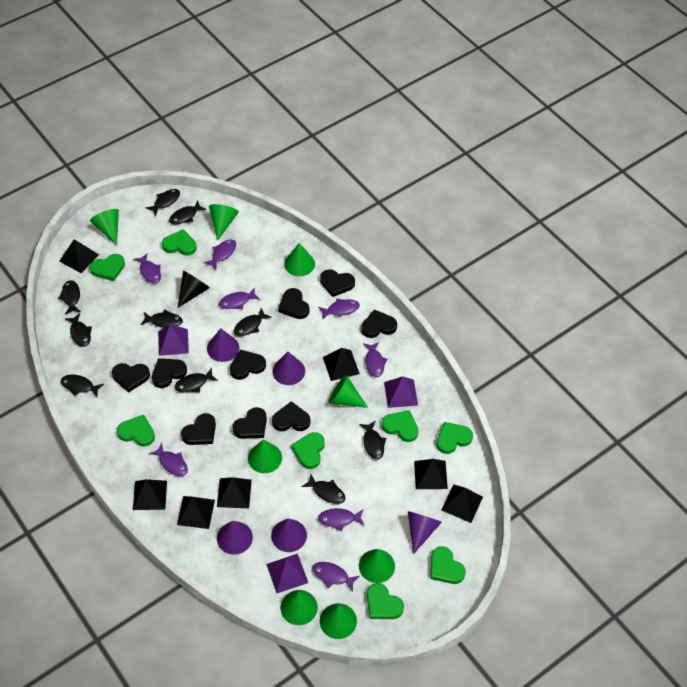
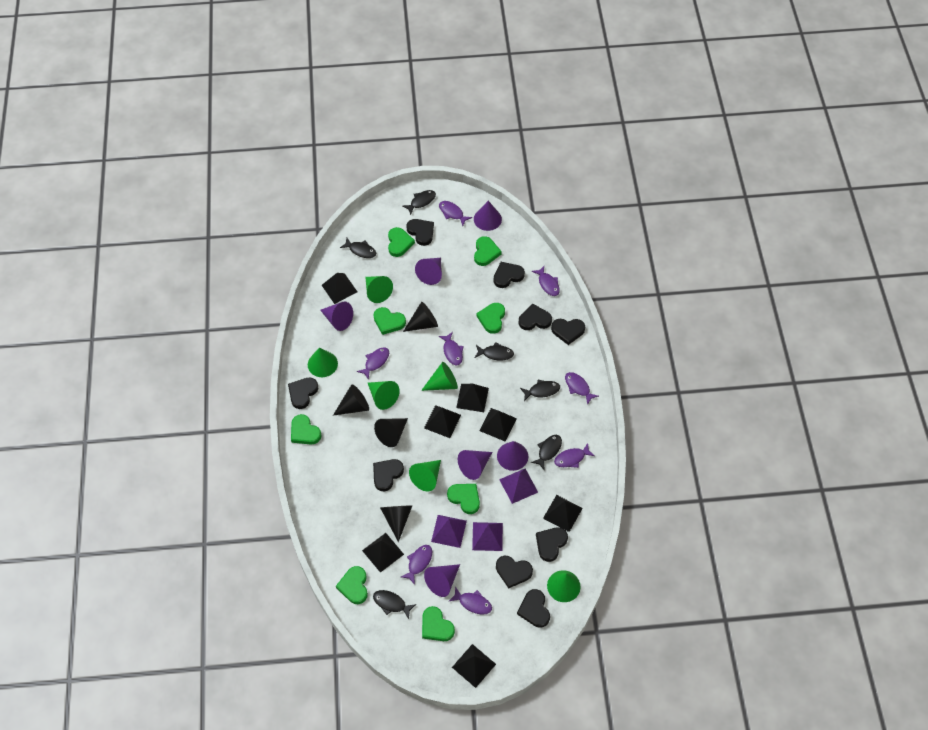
black cone: 1 -> 4
black fish: 10 -> 6
green cone: 8 -> 6
purple cone: 5 -> 6

